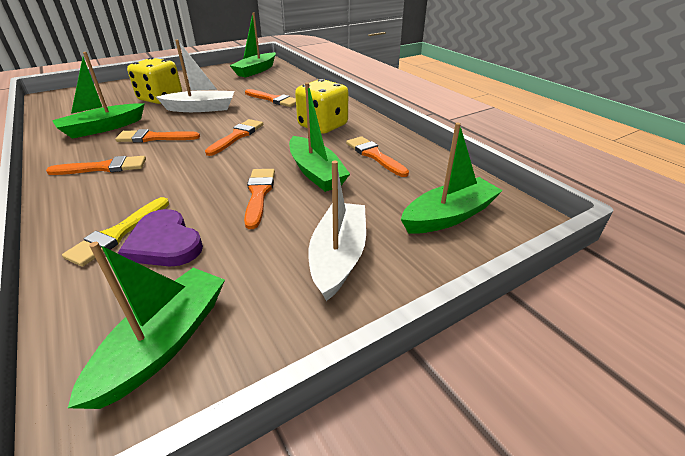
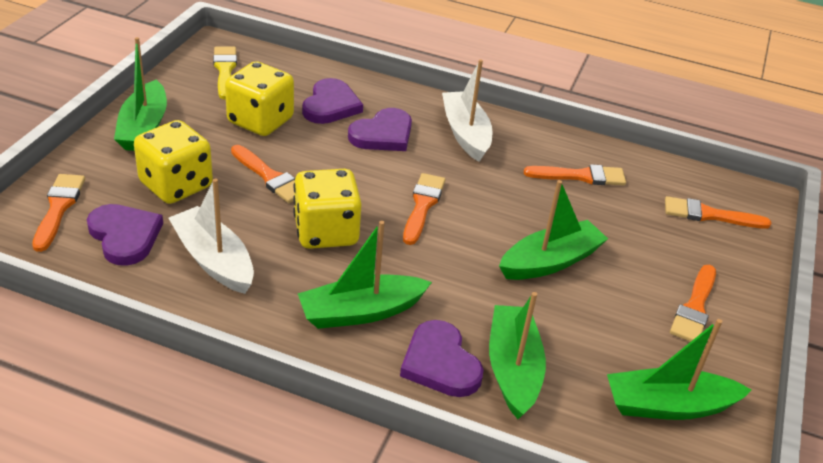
purple heart: 1 -> 4
yellow dice: 2 -> 3

